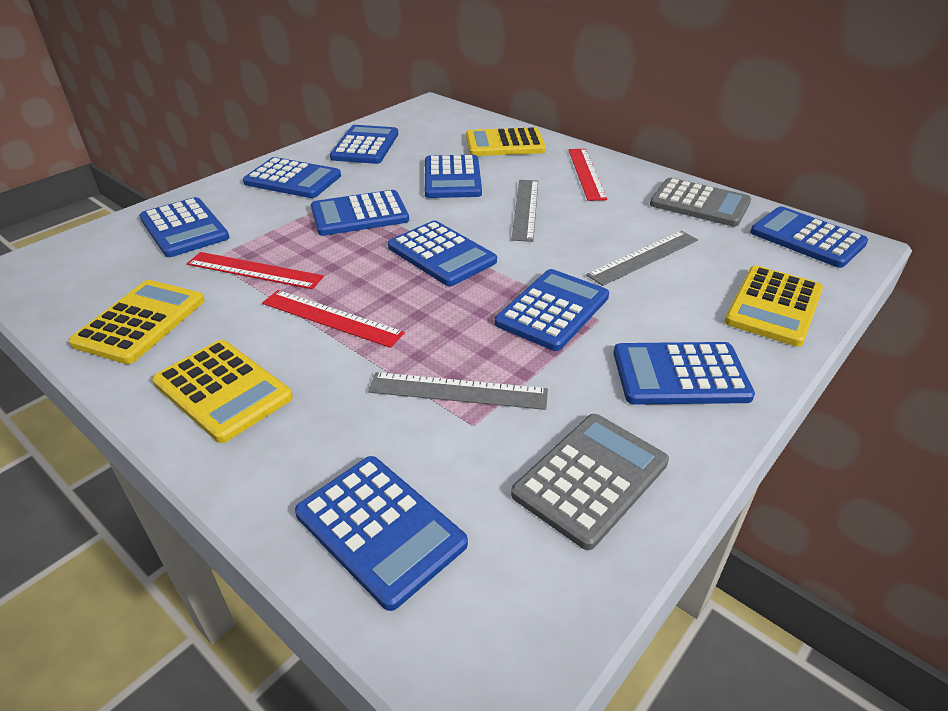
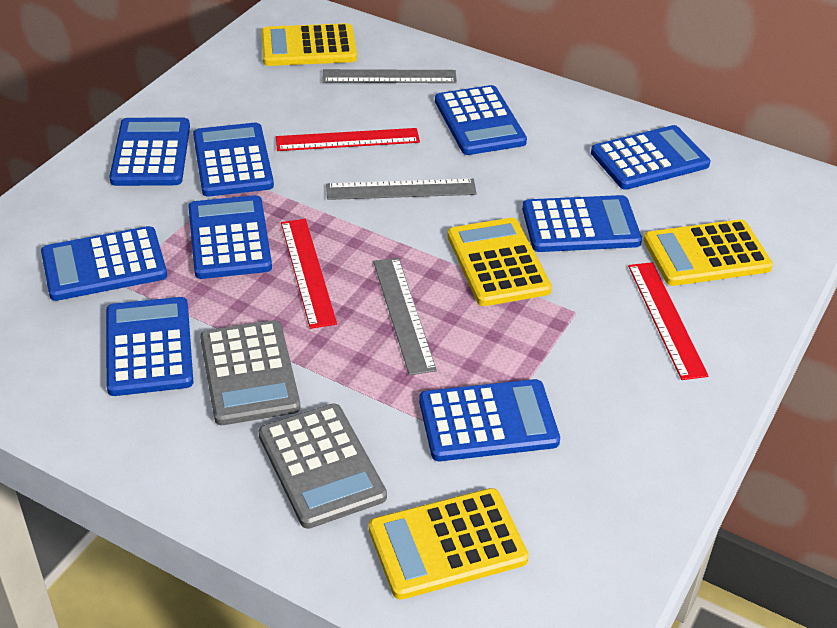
blue calculator: 10 -> 9

